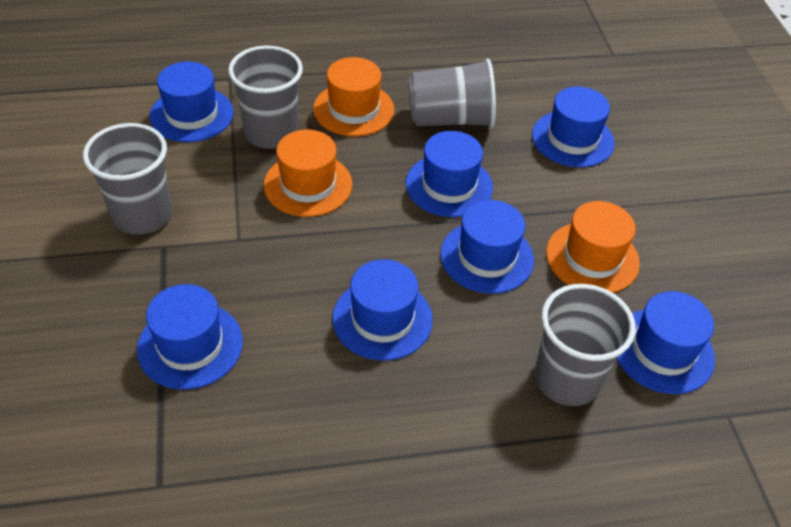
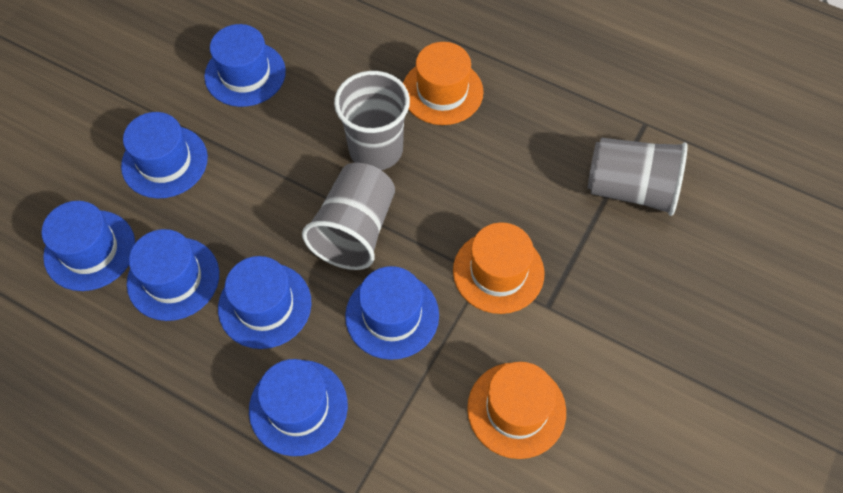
grey cup: 4 -> 3

